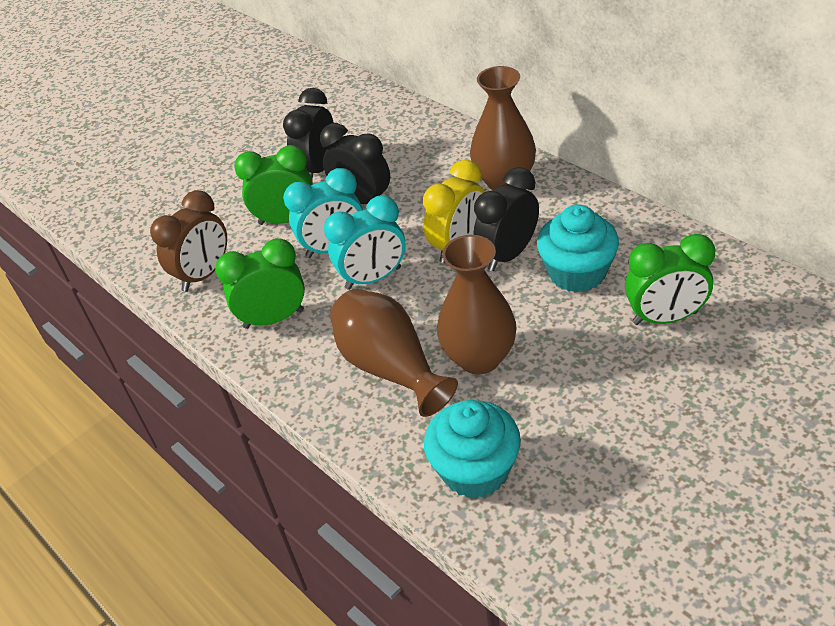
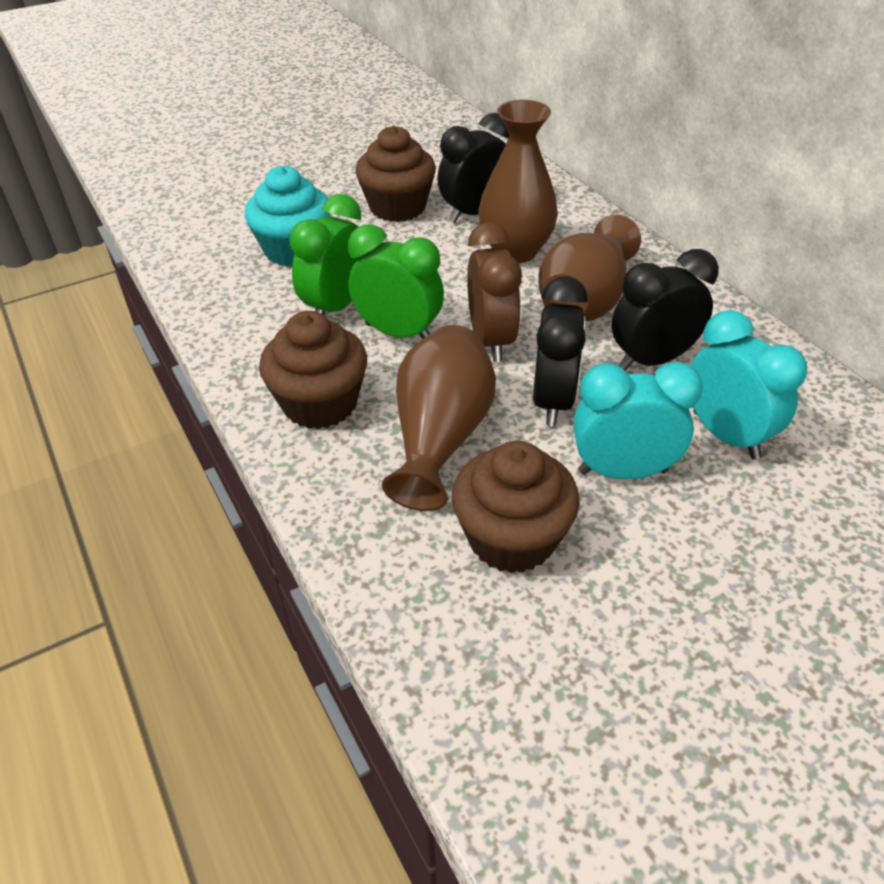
brown cupcake: 0 -> 3
green clock: 3 -> 2
turquoise cupcake: 2 -> 1
yellow clock: 1 -> 0

